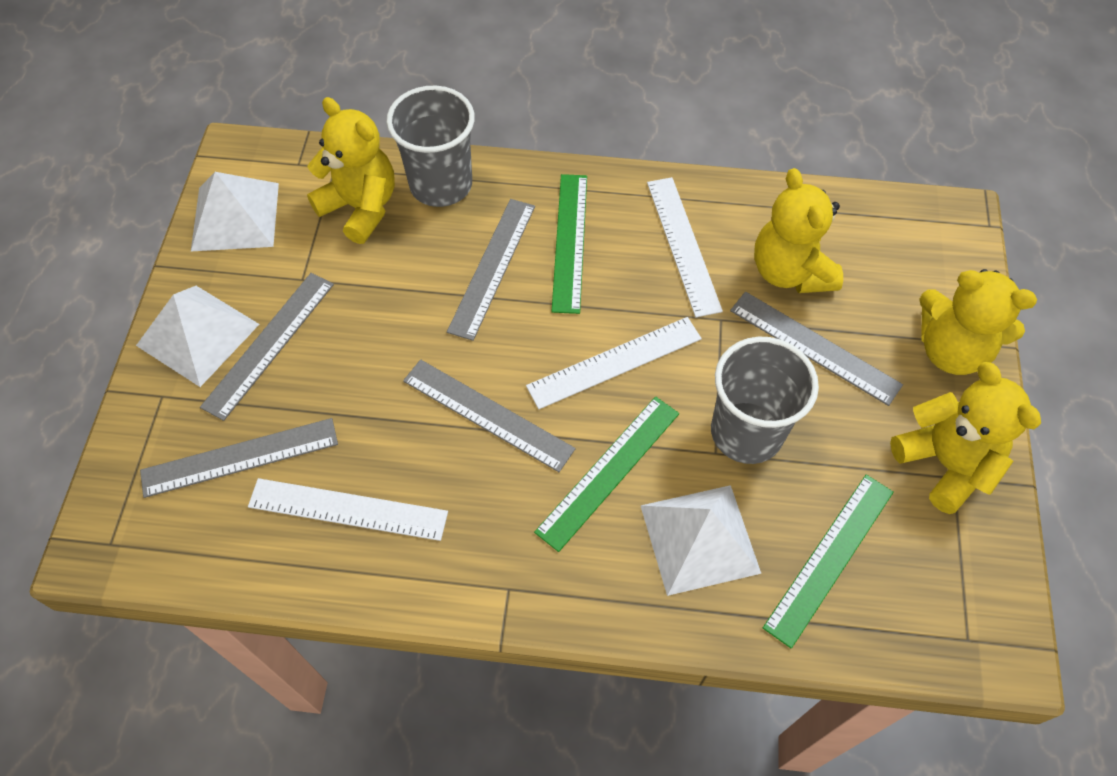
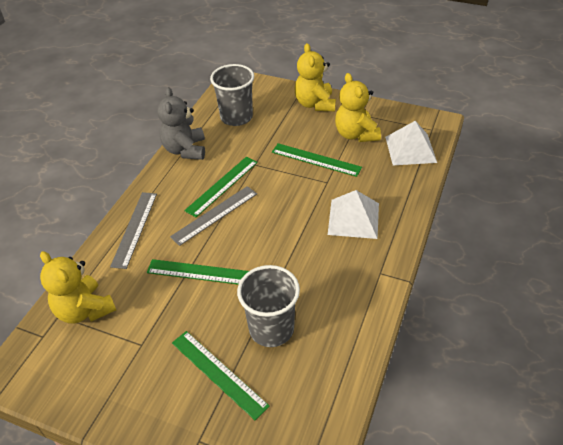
green ruler: 3 -> 4
grey ruler: 5 -> 2
grey teddy bear: 0 -> 1
white pyramid: 3 -> 2
white ruler: 3 -> 0
yellow teddy bear: 4 -> 3

